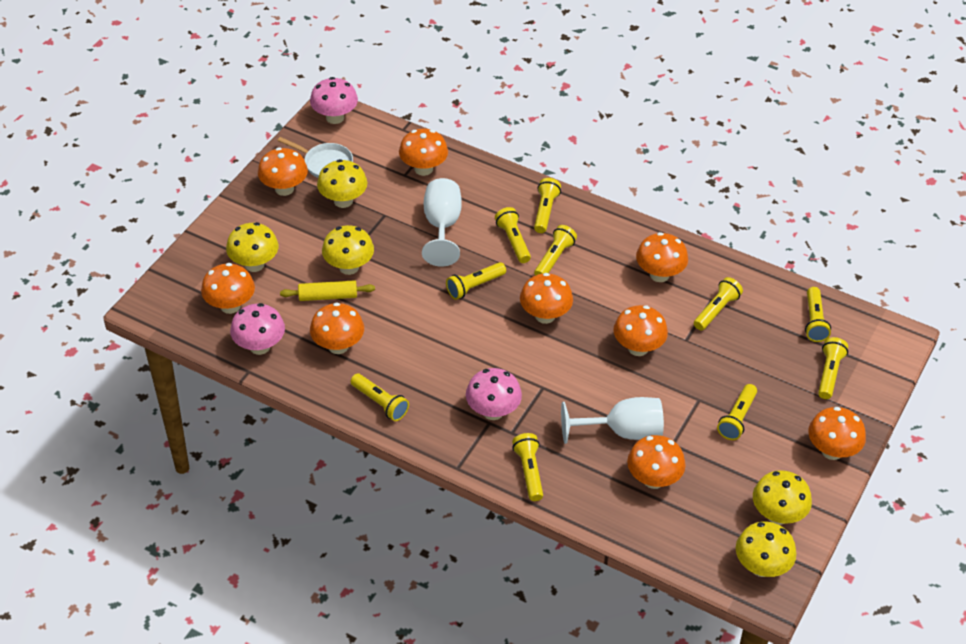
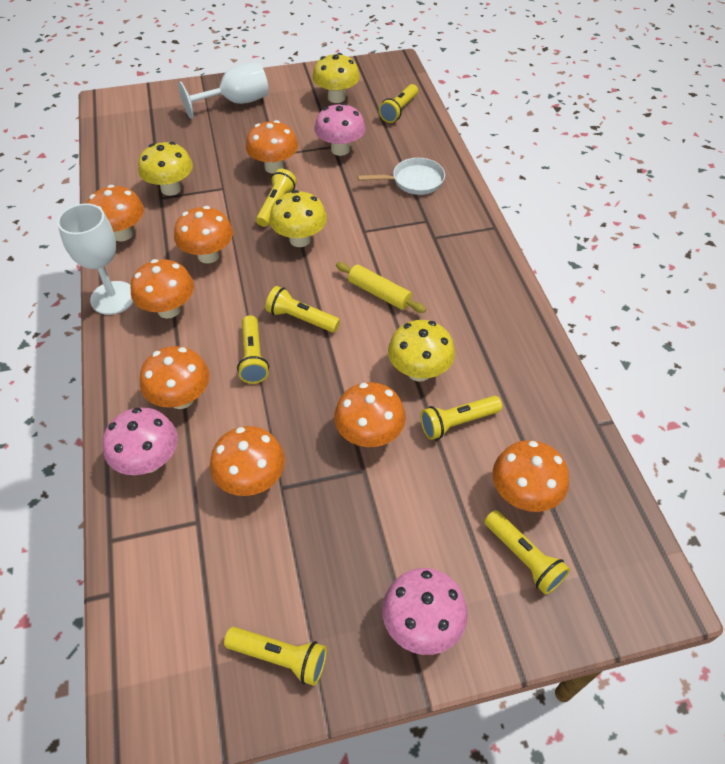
orange mushroom: 9 -> 8
yellow flashlight: 10 -> 7
yellow mushroom: 5 -> 4

